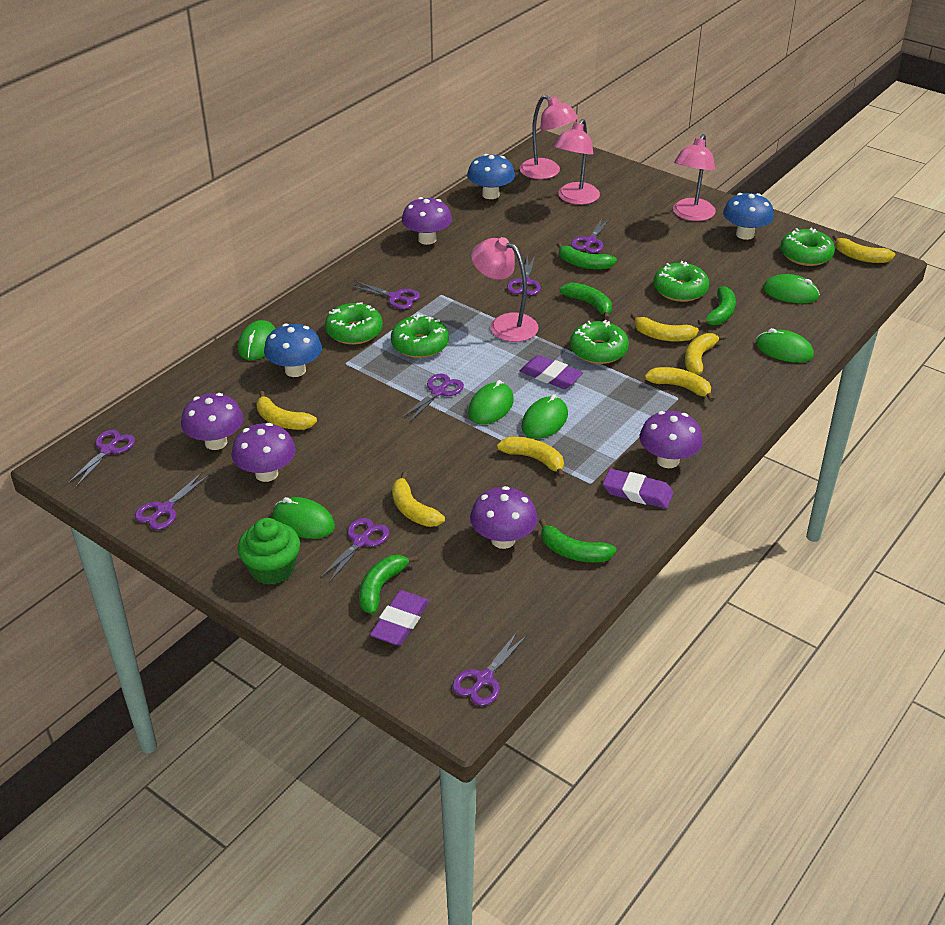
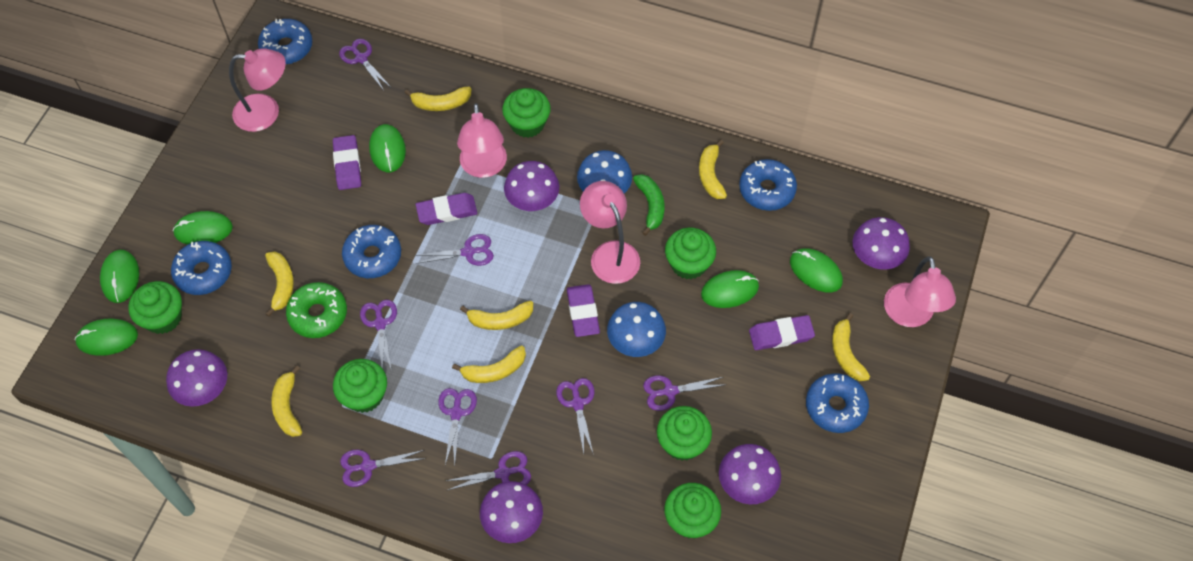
blue donut: 0 -> 5
blue mushroom: 3 -> 2
green banana: 5 -> 1
green cupcake: 1 -> 6
green donut: 5 -> 1
purple eraser: 3 -> 4

